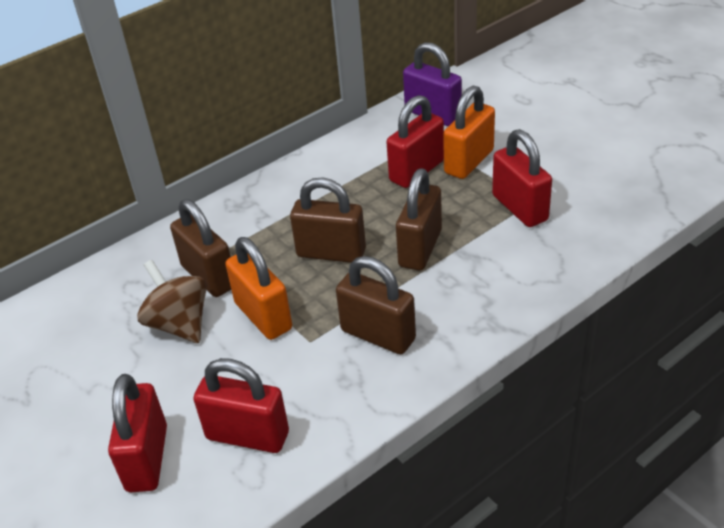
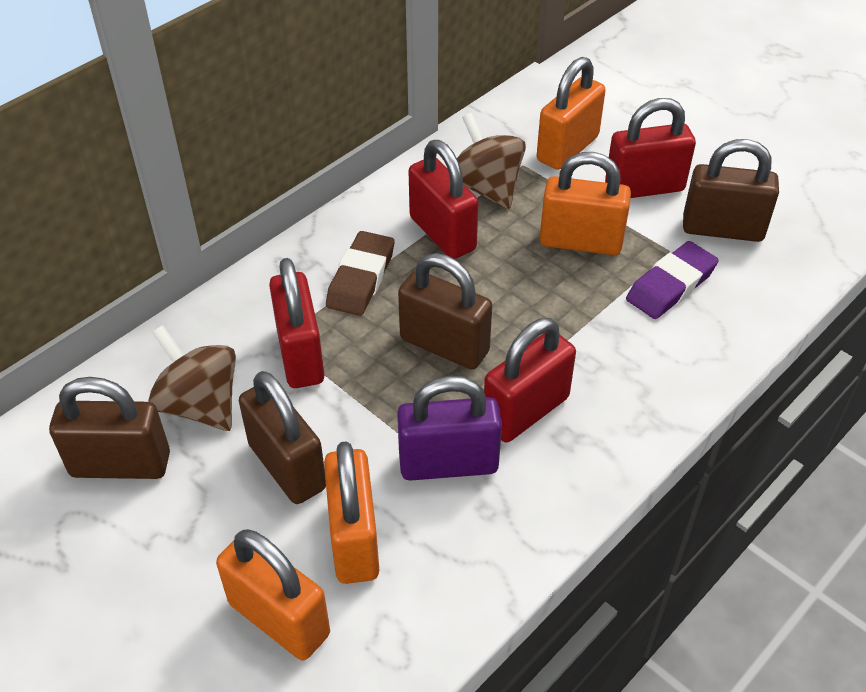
brown eraser: 0 -> 1
brown spinning top: 1 -> 2
orange padlock: 2 -> 4
purple eraser: 0 -> 1

